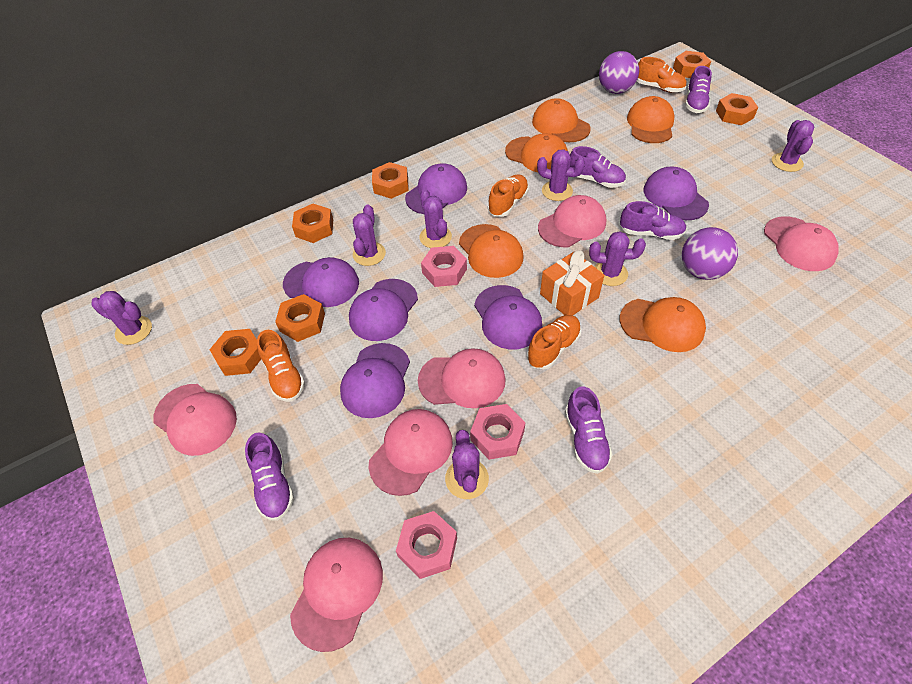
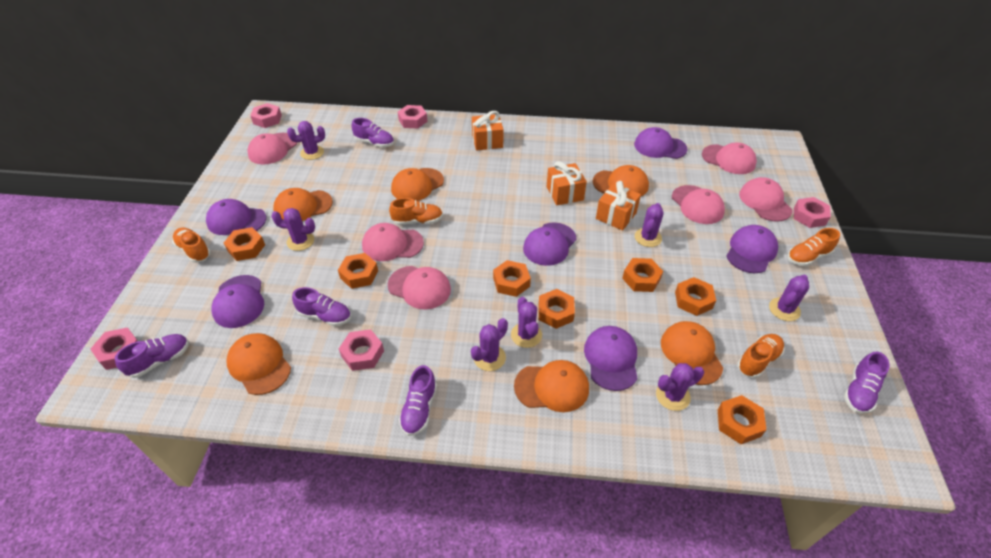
orange cap: 5 -> 6
orange gift: 1 -> 3
orange nut: 6 -> 7
pink nut: 3 -> 5
purple ball: 2 -> 0

